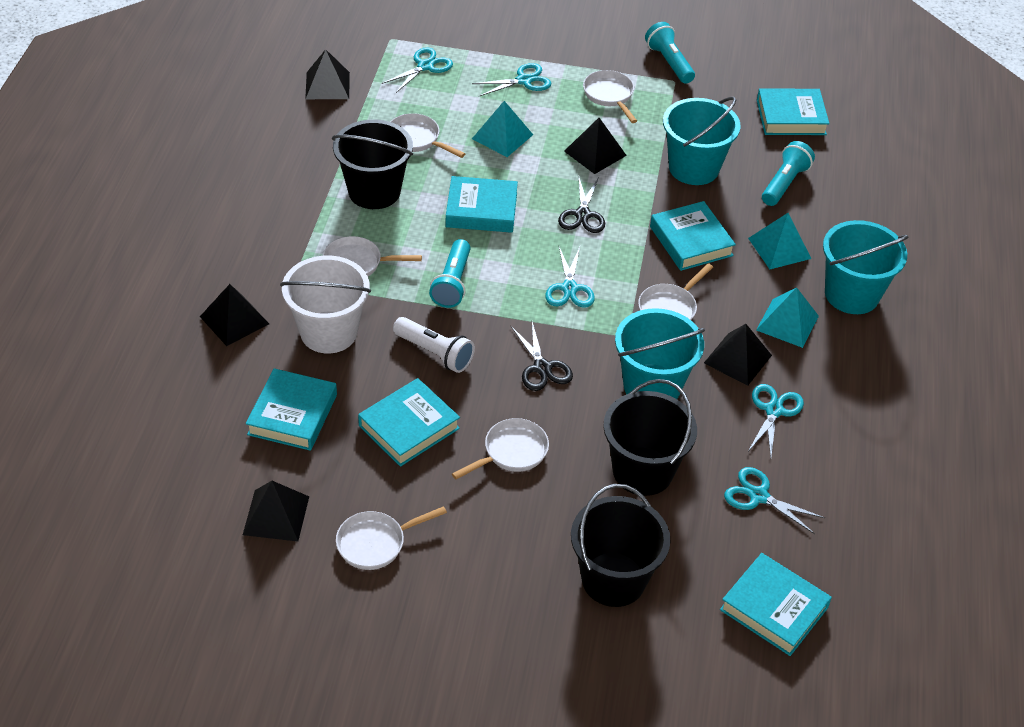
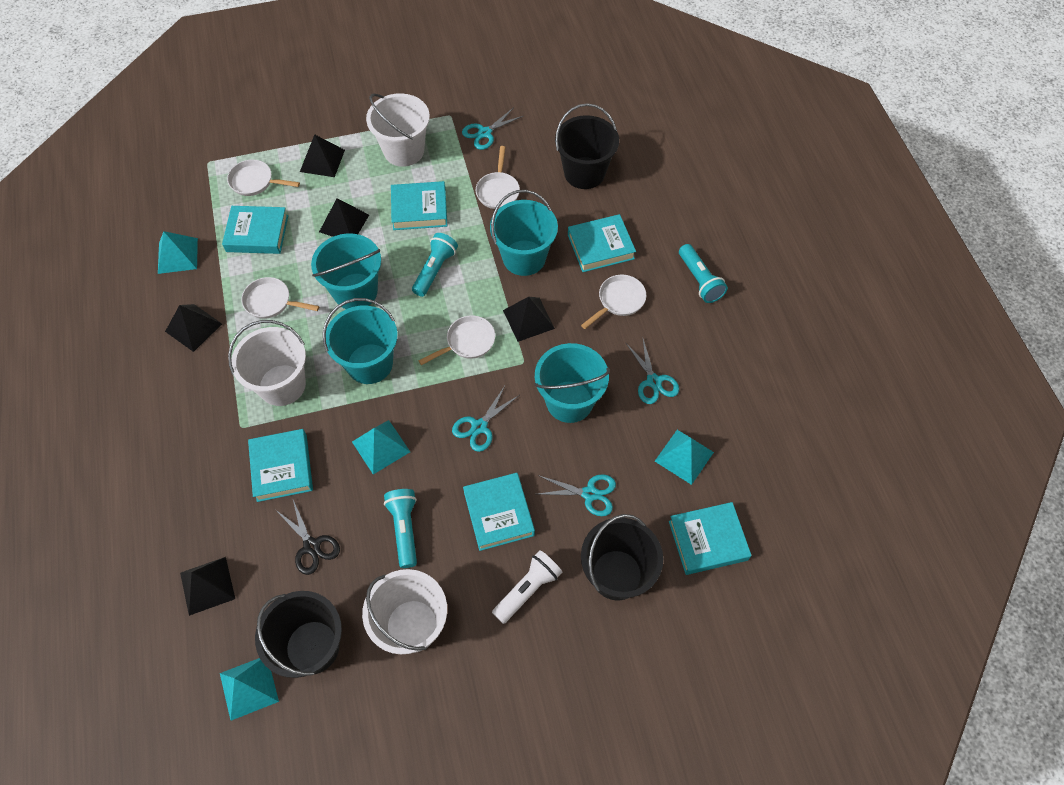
black scissors: 2 -> 1
turquoise bucket: 3 -> 4
turquoise pyramid: 3 -> 4
turquoise scissors: 5 -> 4
white bucket: 1 -> 3
white pan: 6 -> 5

